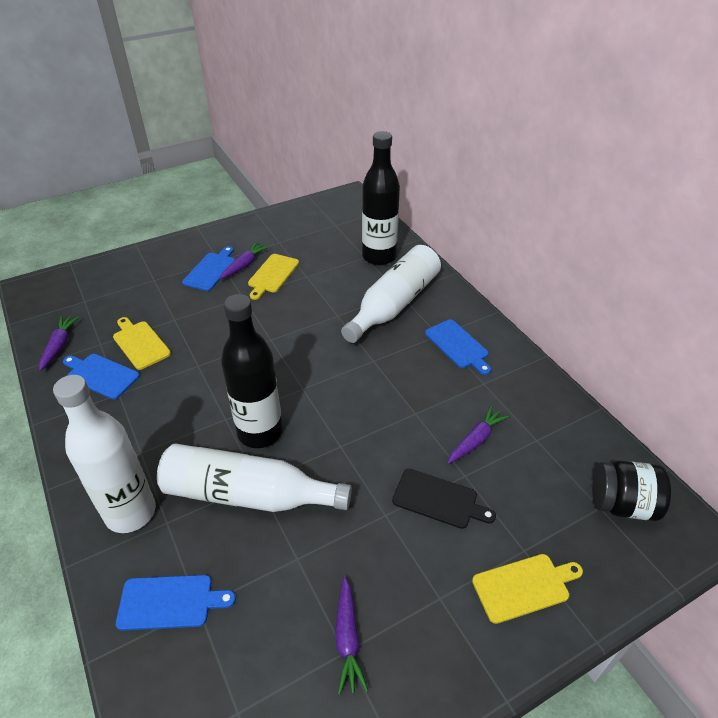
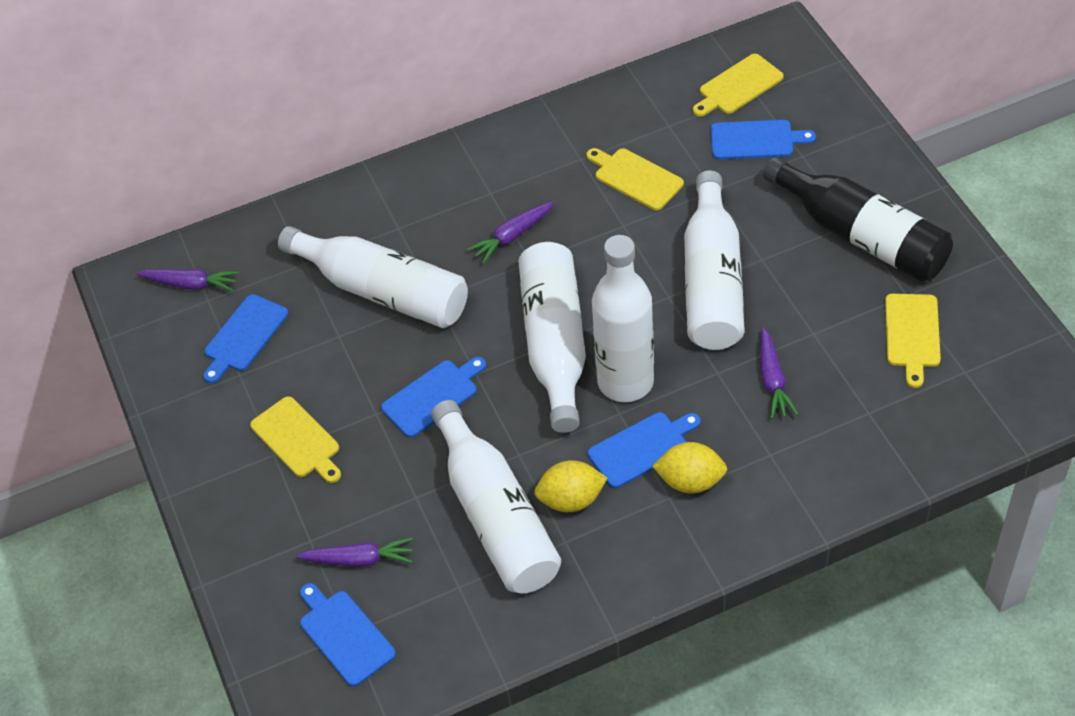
black bottle: 2 -> 1
black cutting board: 1 -> 0
black jar: 1 -> 0
blue cutting board: 4 -> 5
white bottle: 3 -> 5
yellow cutting board: 3 -> 4
yellow lemon: 0 -> 2

